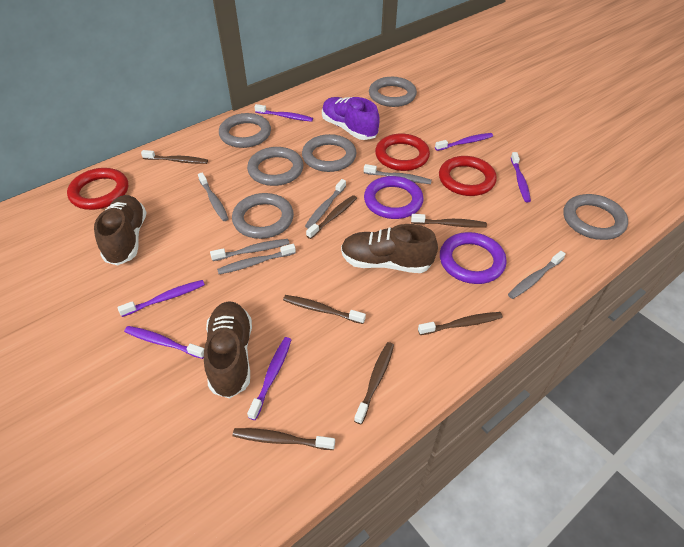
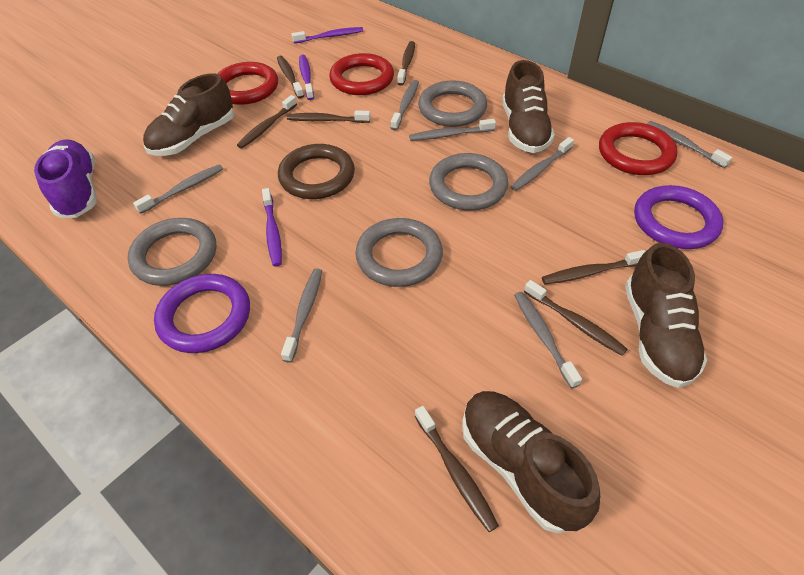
brown ring: 0 -> 1
brown shoe: 3 -> 4
grey ring: 6 -> 4
grey toothbrush: 6 -> 7
purple toothbrush: 6 -> 3

